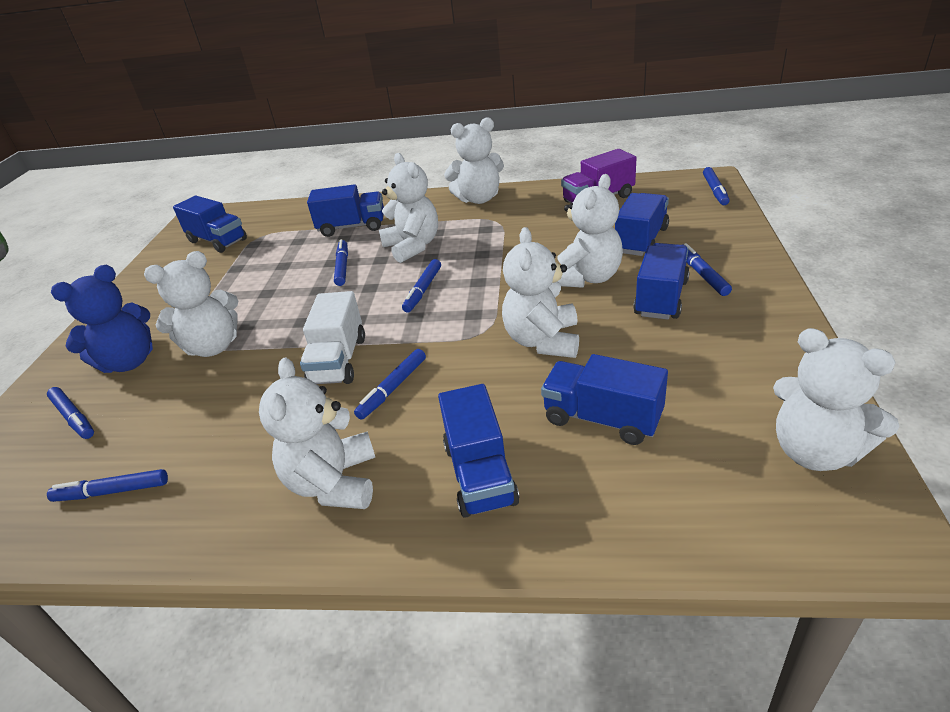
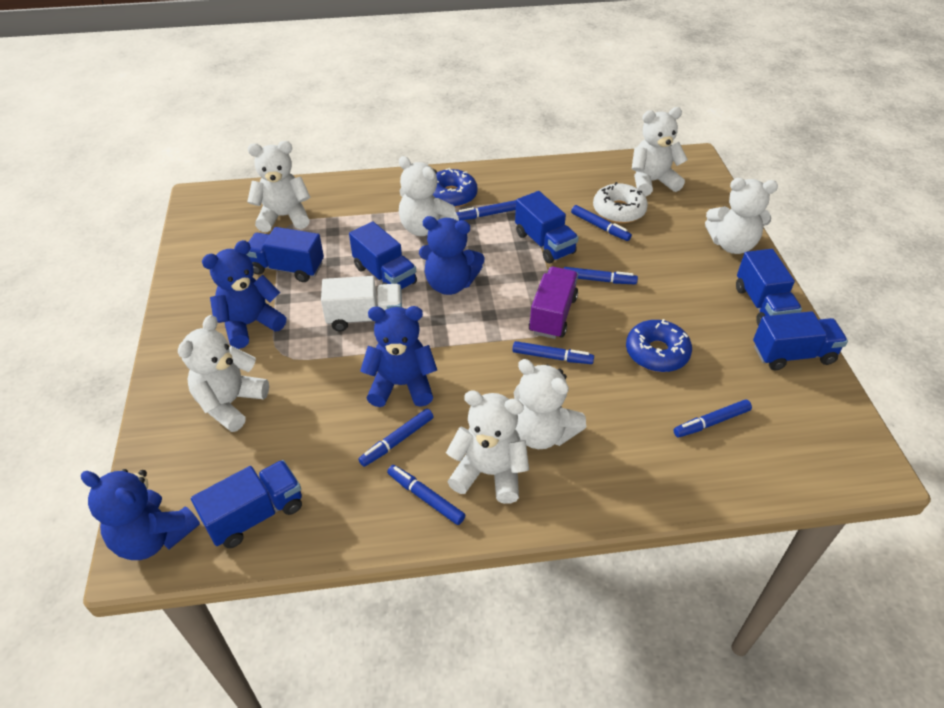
blue donut: 0 -> 2
blue teddy bear: 1 -> 4
white donut: 0 -> 1

